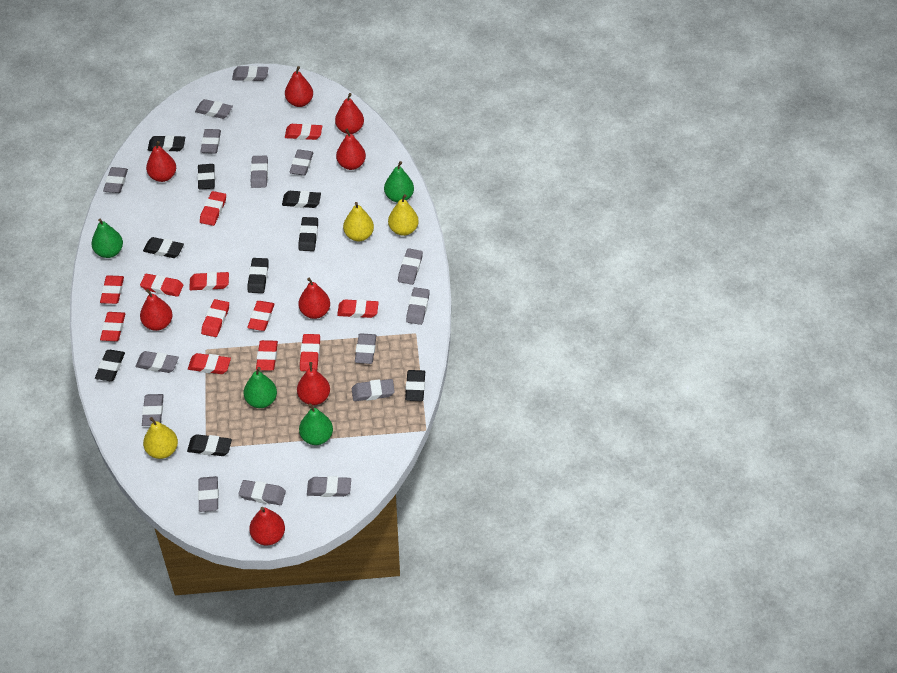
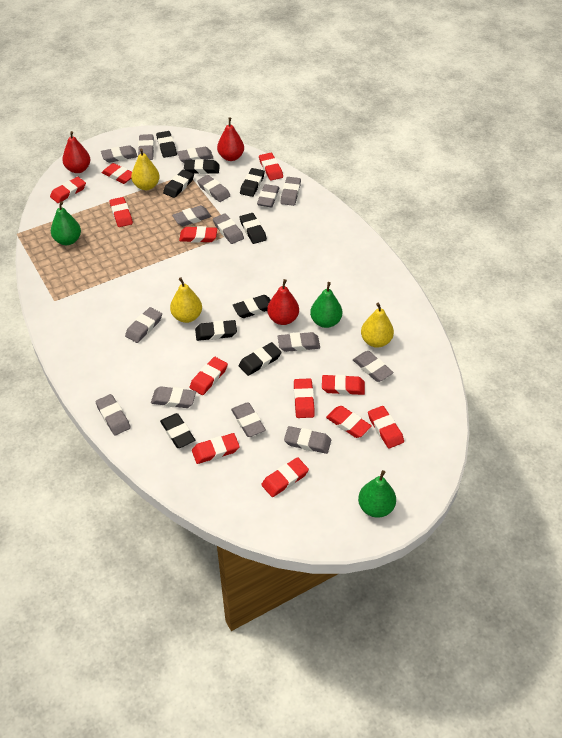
green pear: 4 -> 3
red pear: 8 -> 3

